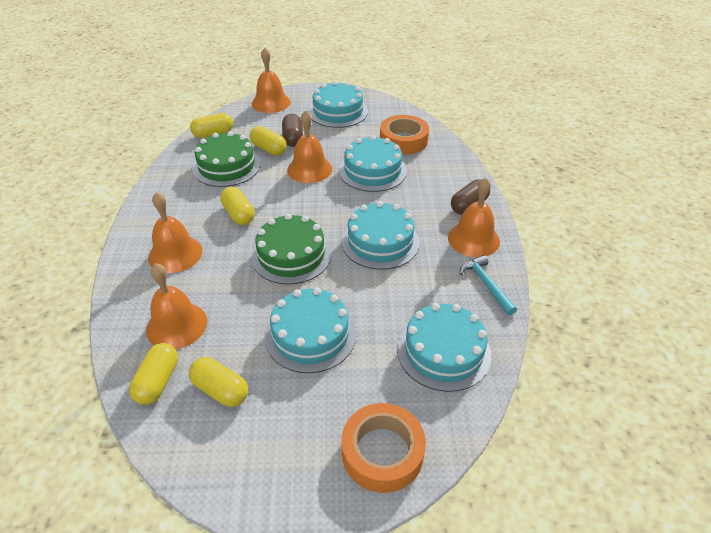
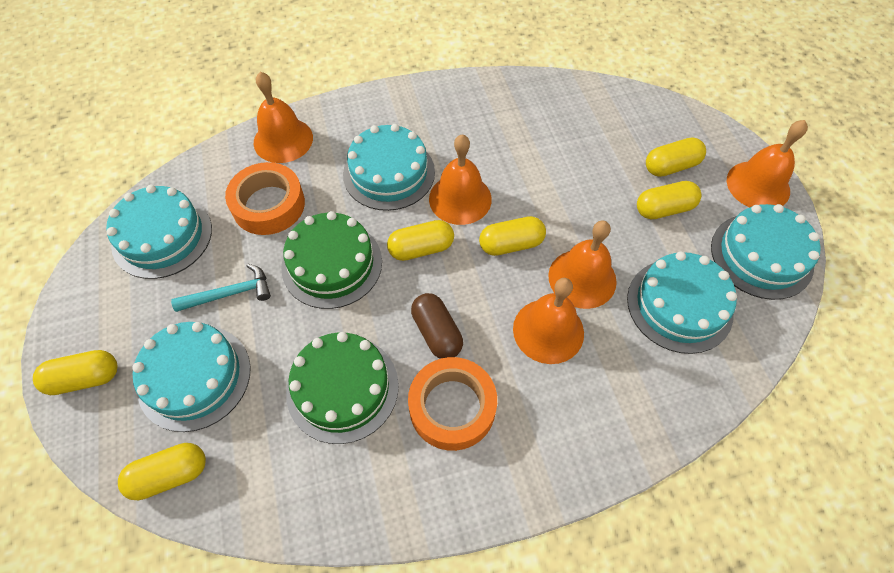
brown capsule: 2 -> 1
yellow capsule: 5 -> 6

